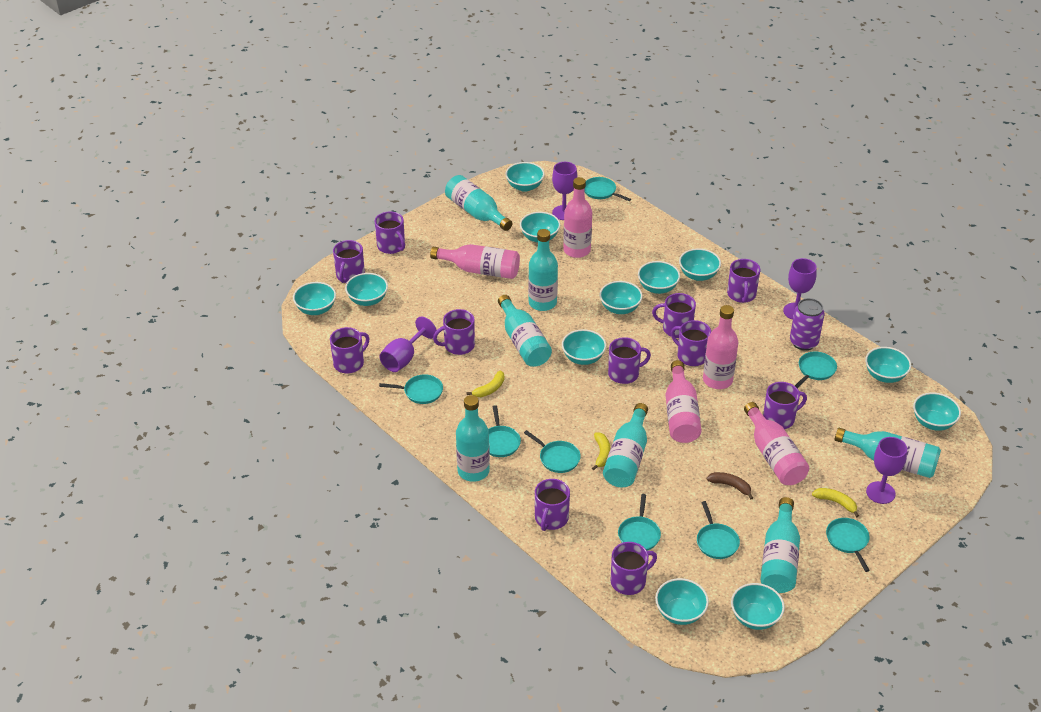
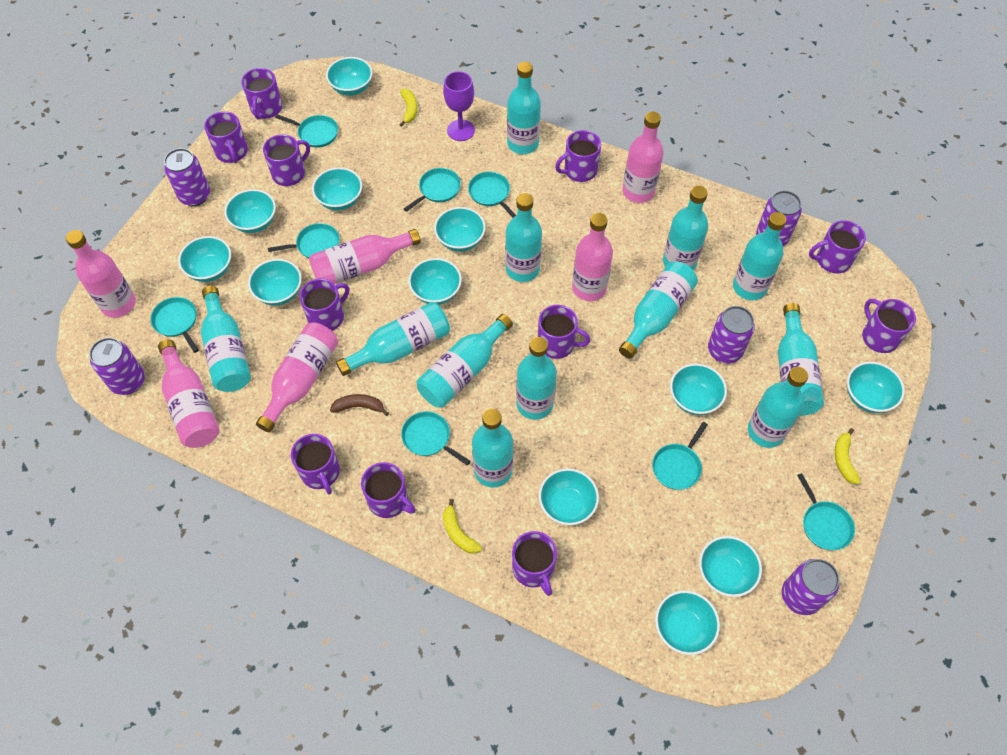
pink bottle: 5 -> 6
purple can: 1 -> 5
purple goblet: 4 -> 1
turquoise bottle: 7 -> 12

